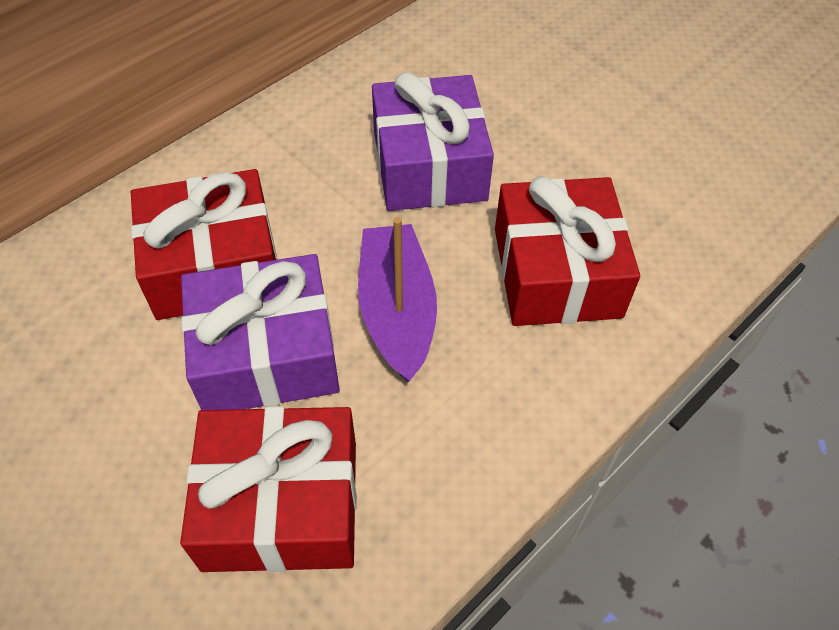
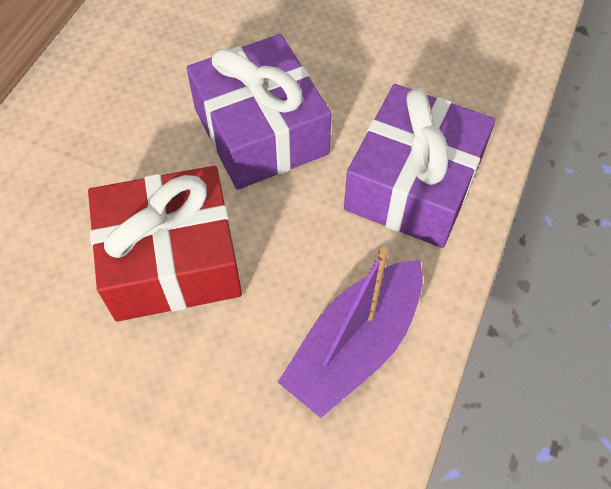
red gift: 3 -> 1

